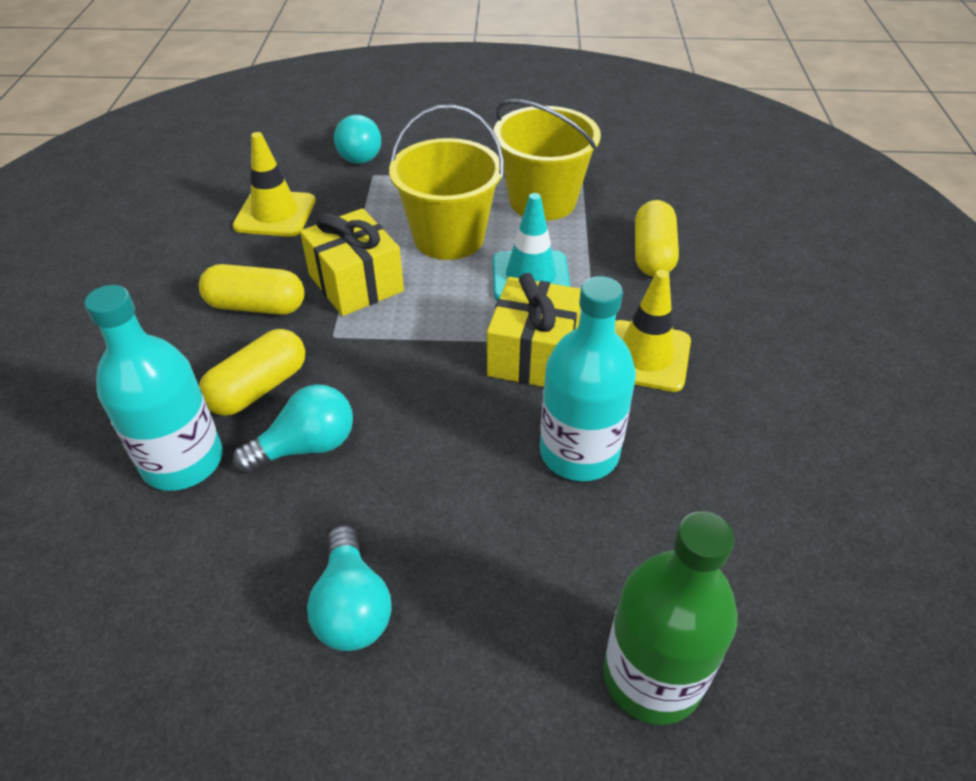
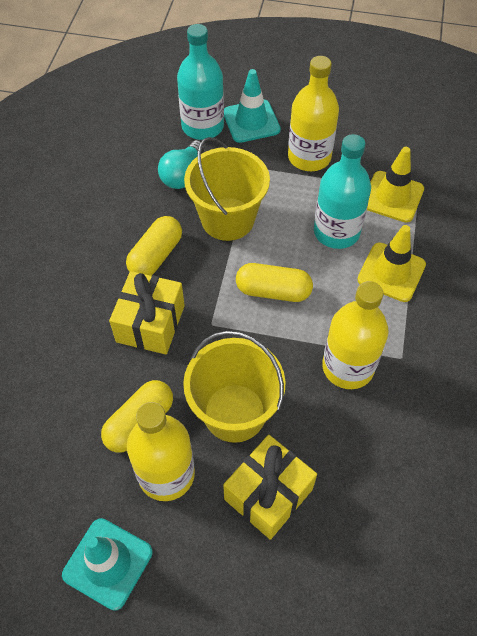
green bottle: 1 -> 0
turquoise light bulb: 3 -> 1
turquoise traffic cone: 1 -> 2
yellow bottle: 0 -> 3

